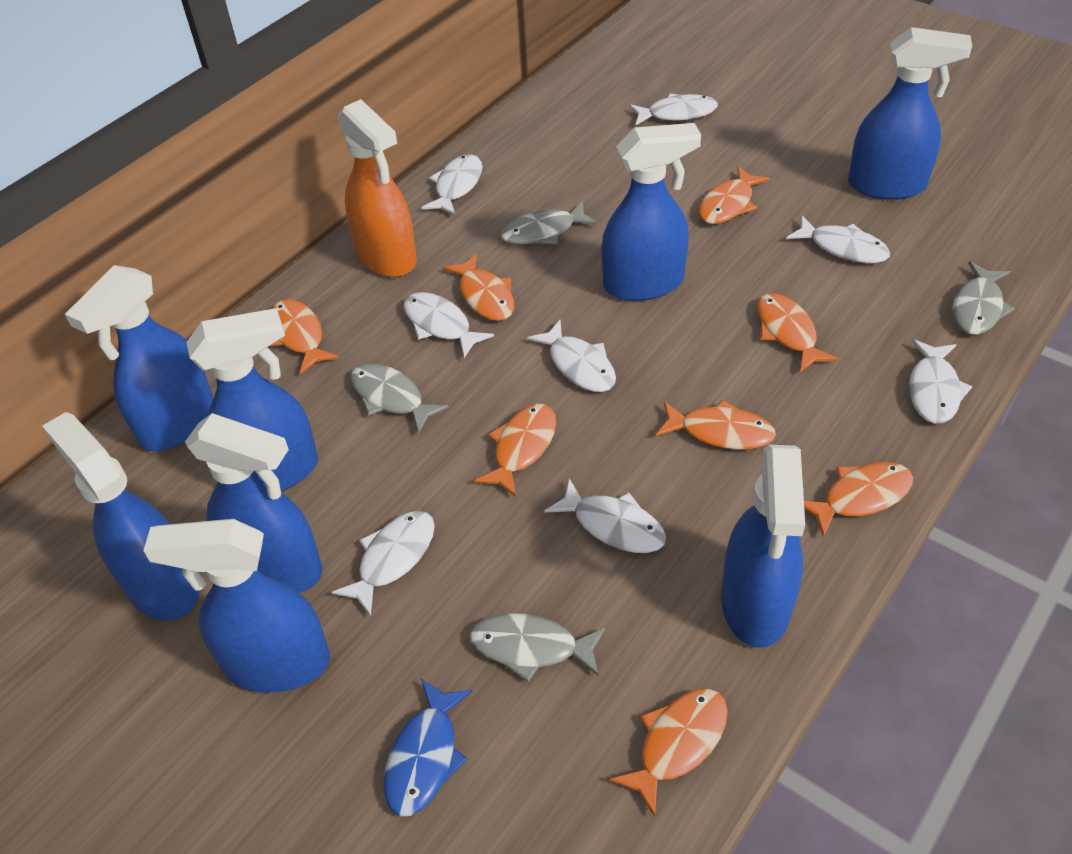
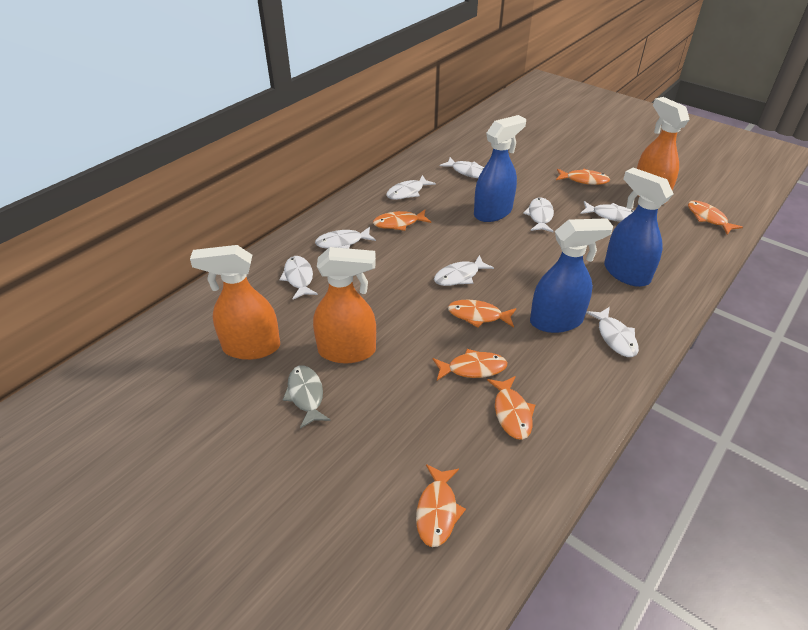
blue fish: 1 -> 0
blue spray bottle: 8 -> 3
grey fish: 4 -> 1
orange fish: 8 -> 7
orange spray bottle: 1 -> 3

